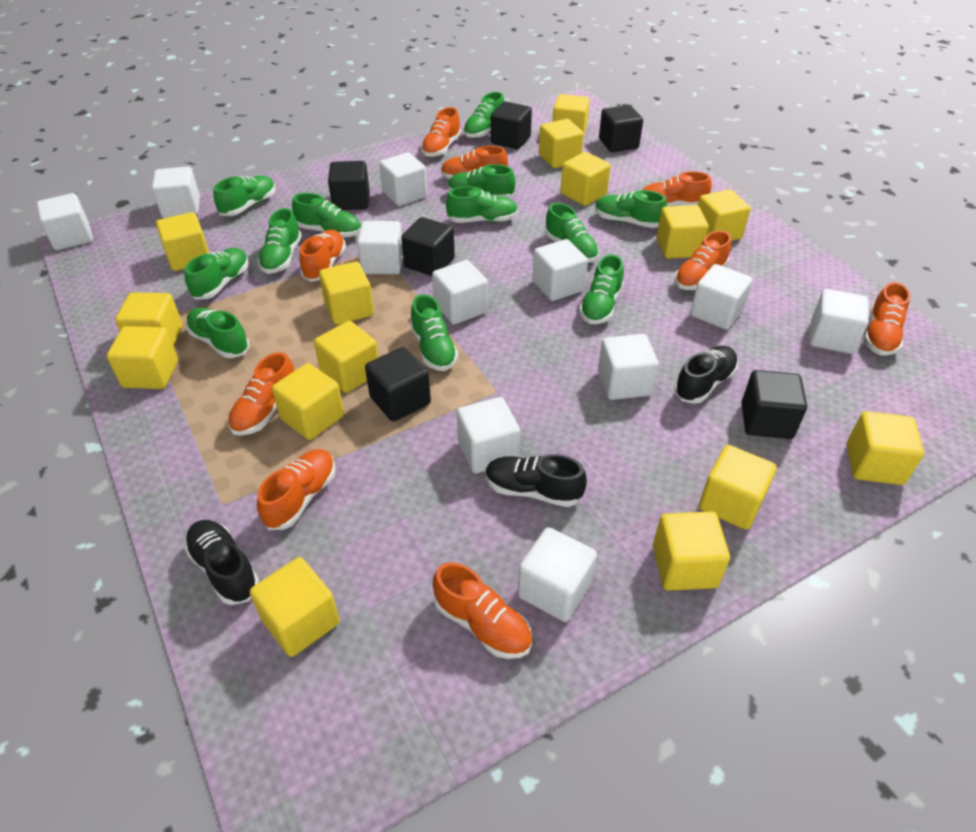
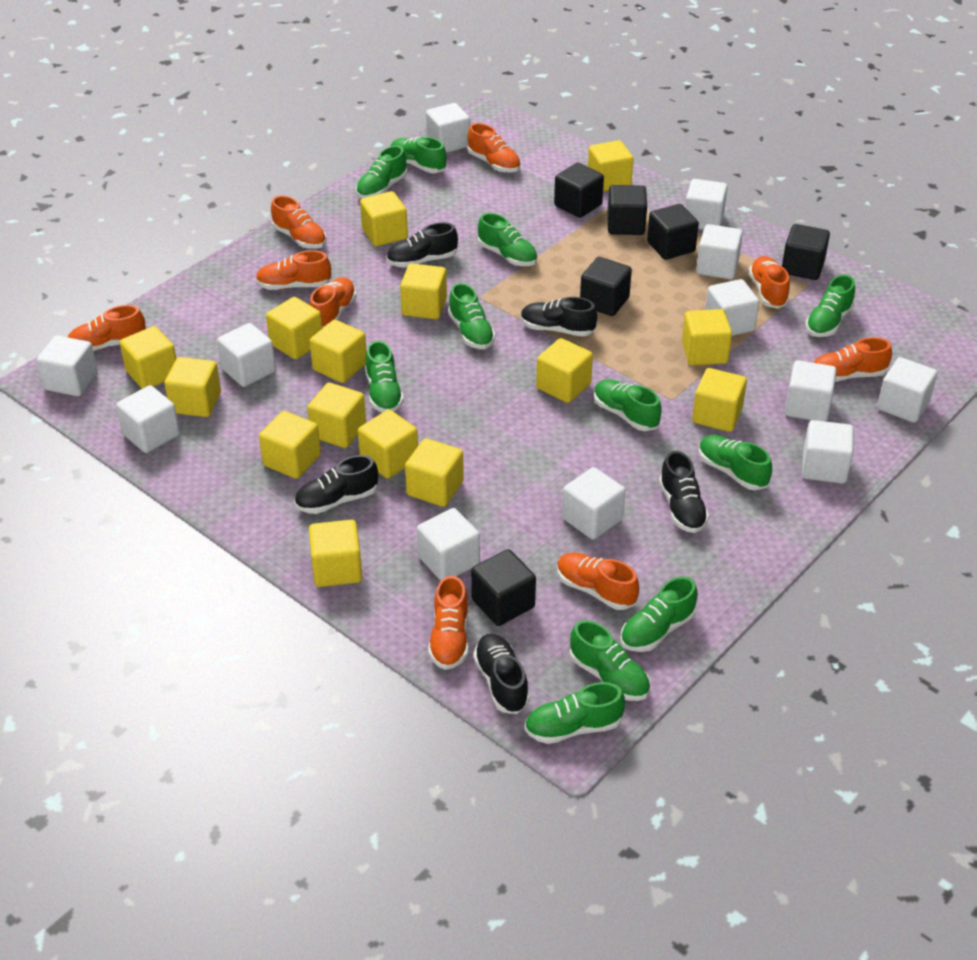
black shoe: 3 -> 5
green shoe: 12 -> 11
white cube: 11 -> 12

